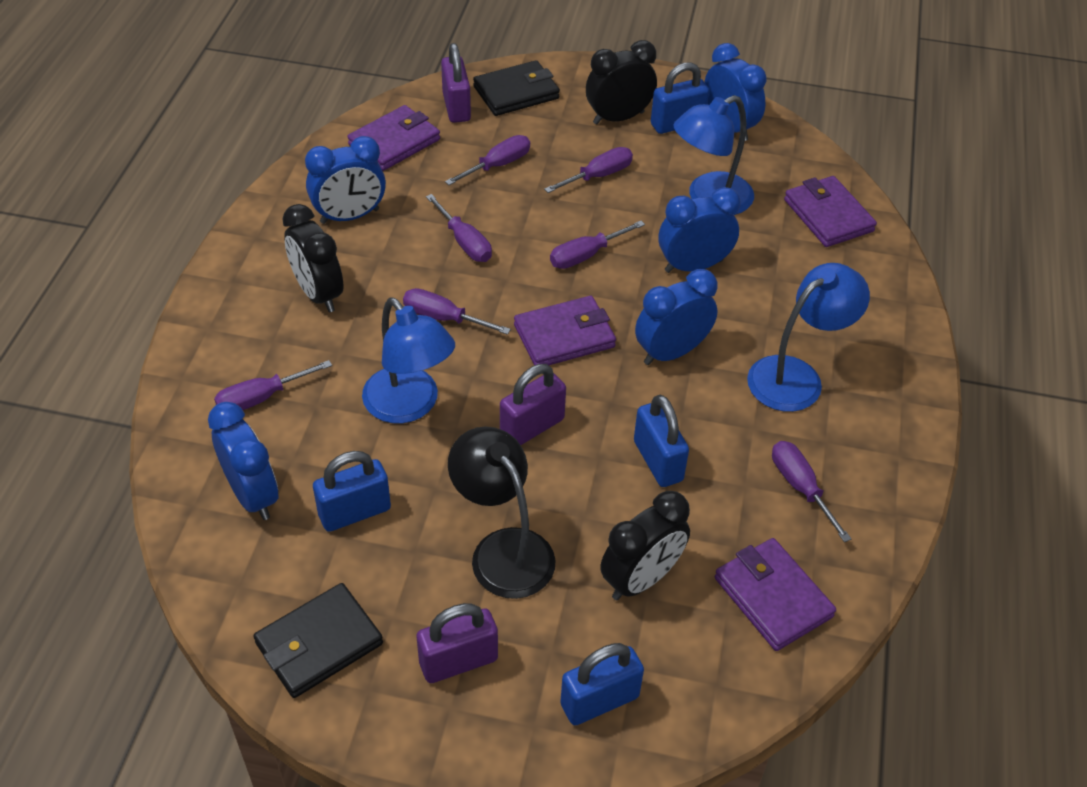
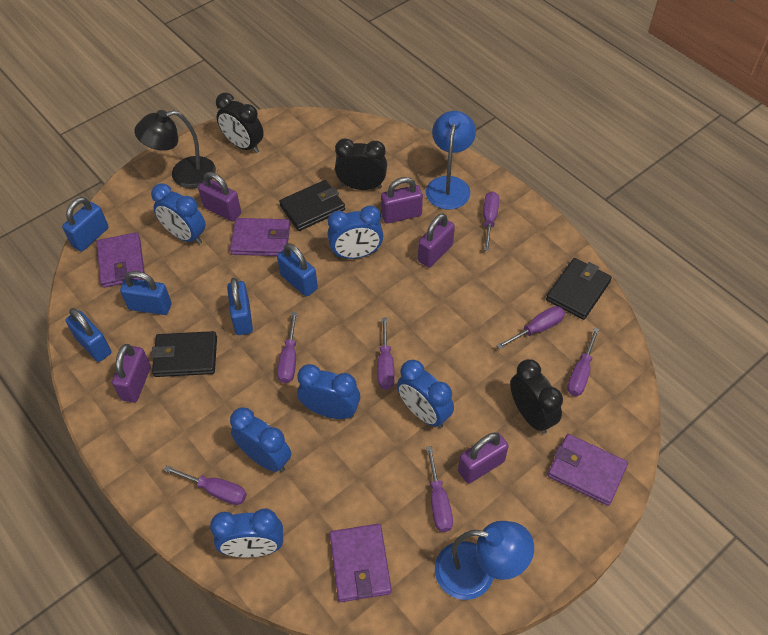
black wallet: 2 -> 3
blue clock: 5 -> 6
blue lamp: 3 -> 2
blue padlock: 4 -> 5
purple padlock: 3 -> 5

